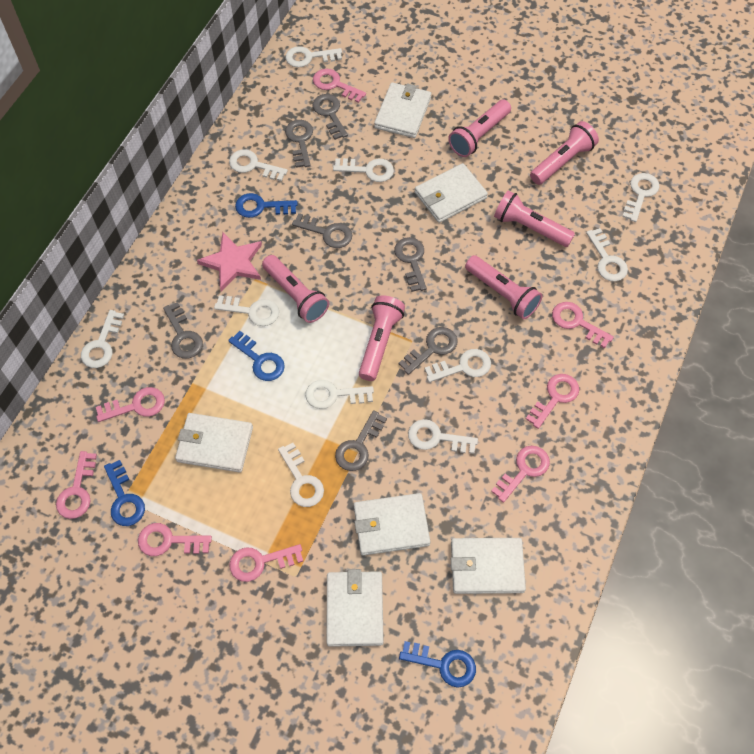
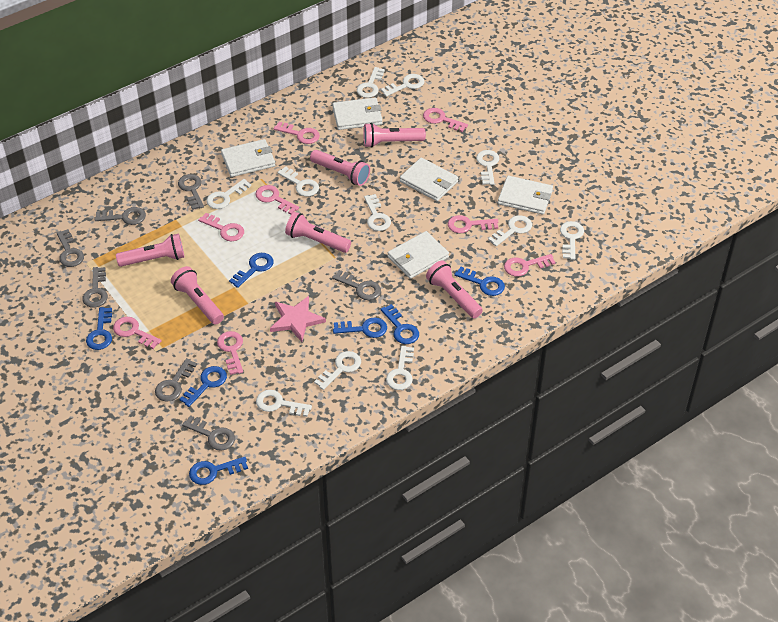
blue key: 4 -> 7
white wallet: 6 -> 5

